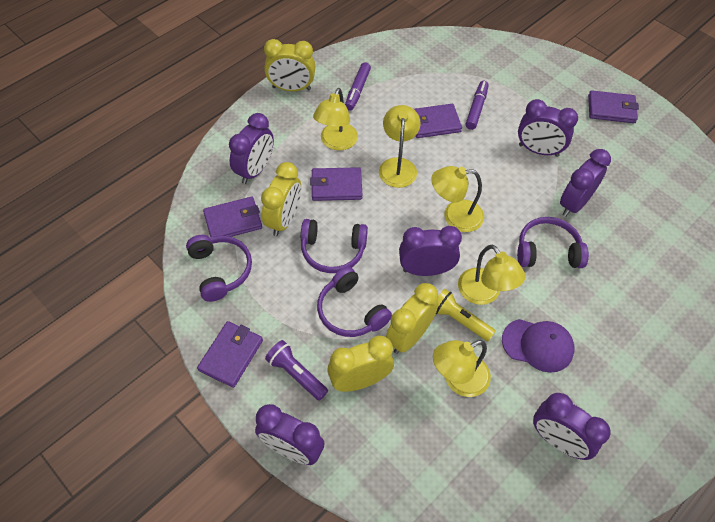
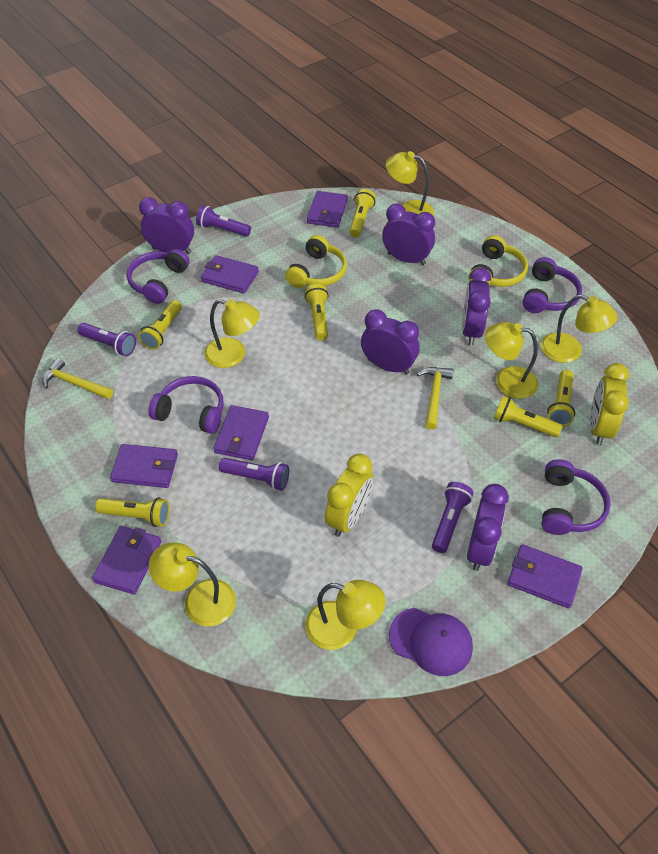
purple clock: 6 -> 5
purple flashlight: 1 -> 4
purple marker: 2 -> 0
purple wallet: 5 -> 6
yellow clock: 4 -> 2
yellow flashlight: 1 -> 6
yellow hammer: 0 -> 2
yellow headphones: 0 -> 2
yellow lamp: 5 -> 6

